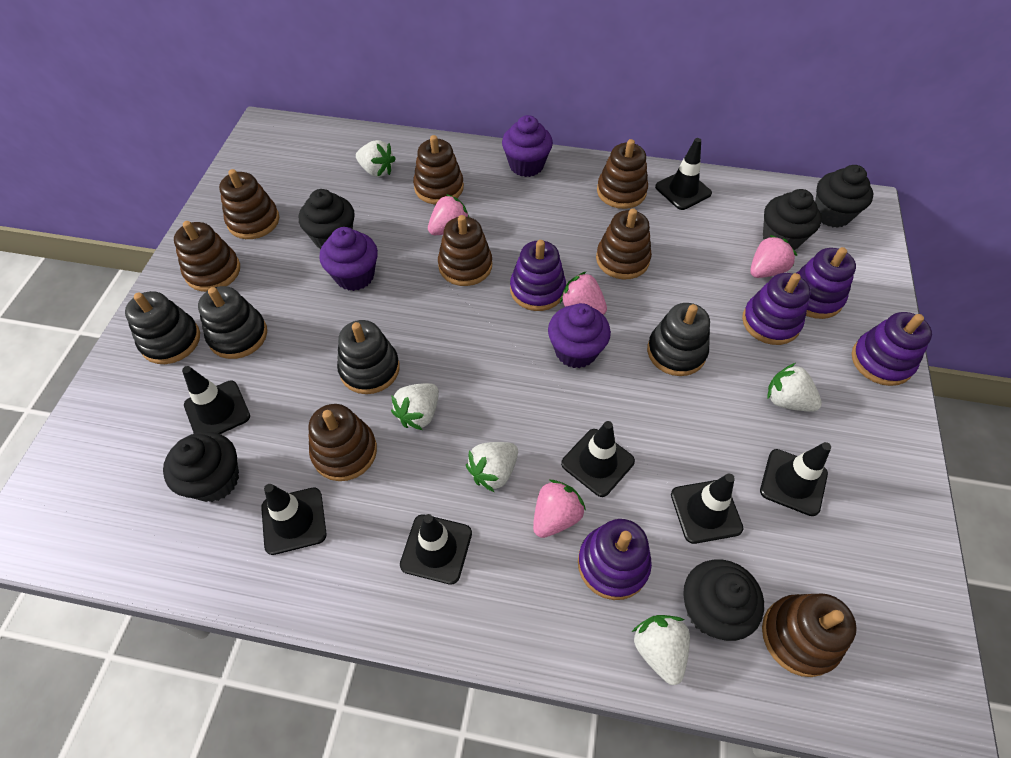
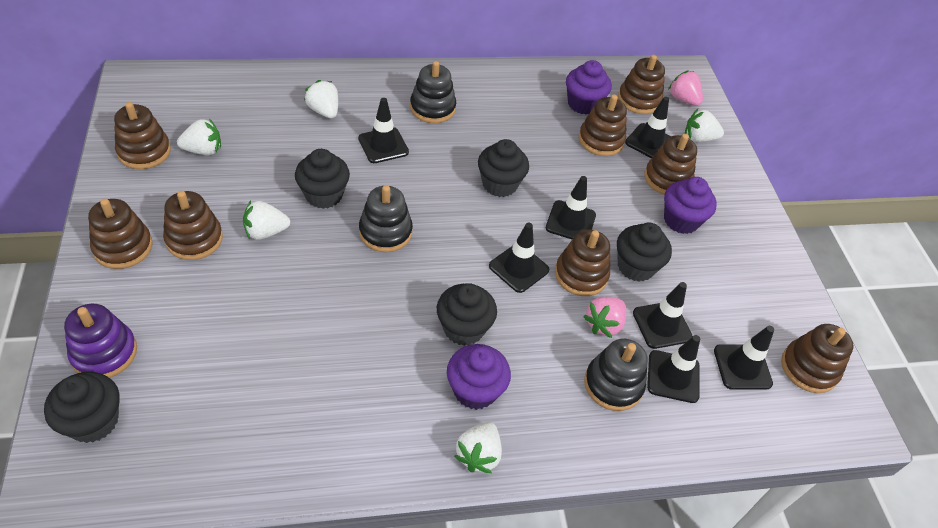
black stacking toy: 4 -> 3
pink strawberry: 4 -> 2
purple stacking toy: 5 -> 1

